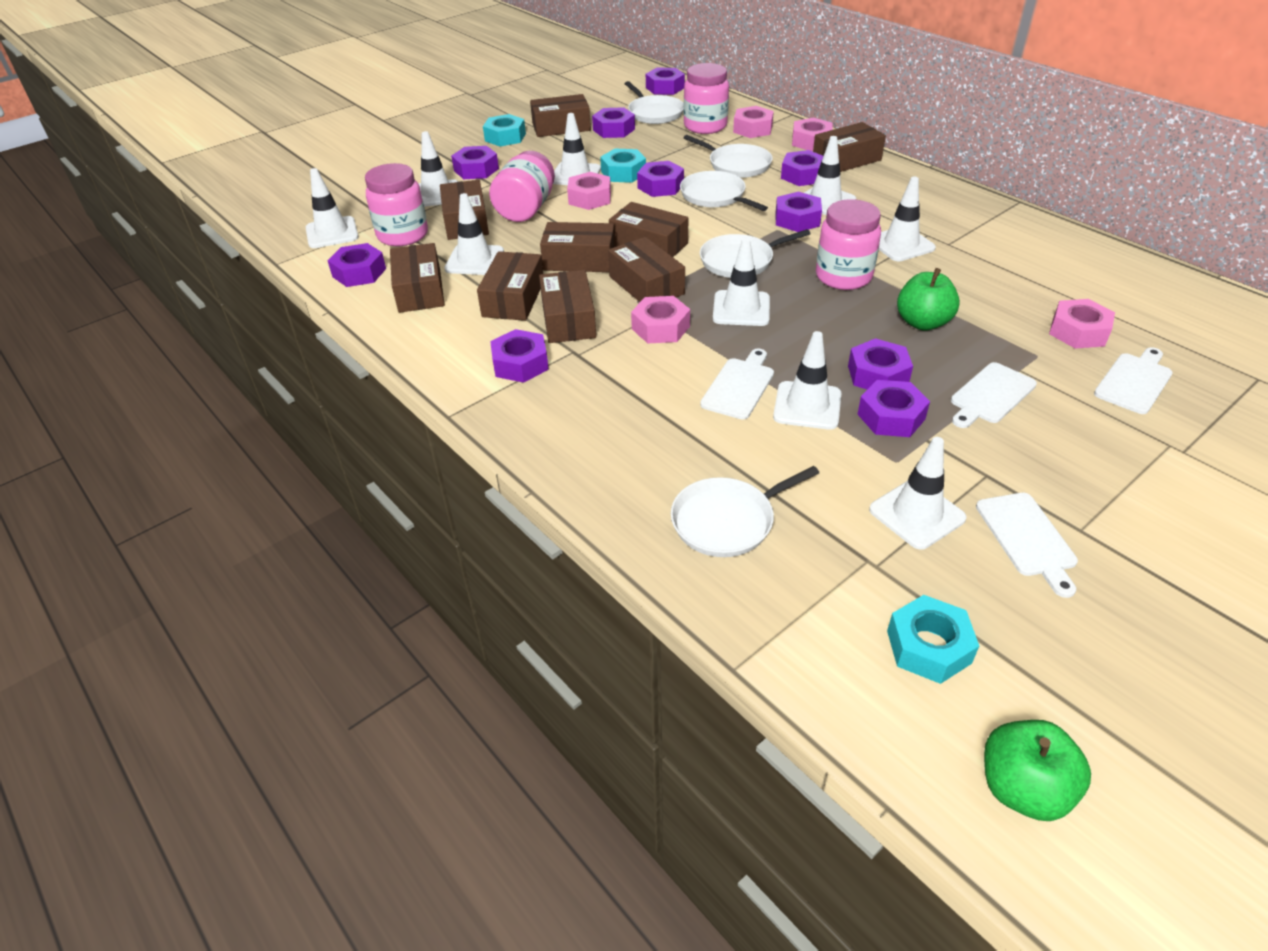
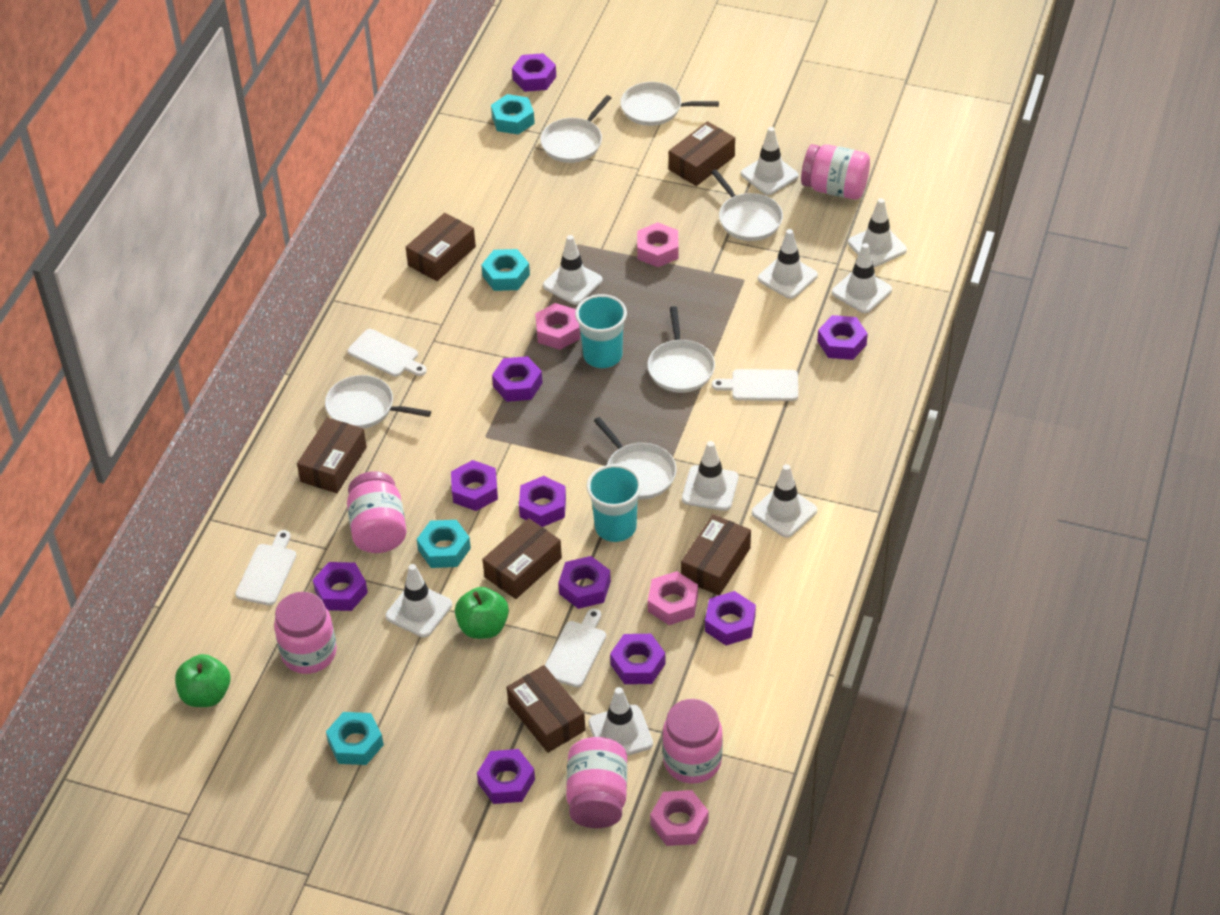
brown box: 9 -> 6
pink jar: 4 -> 5
pink nut: 5 -> 4
turquoise cup: 0 -> 2
turquoise nut: 3 -> 4
white pan: 5 -> 6

